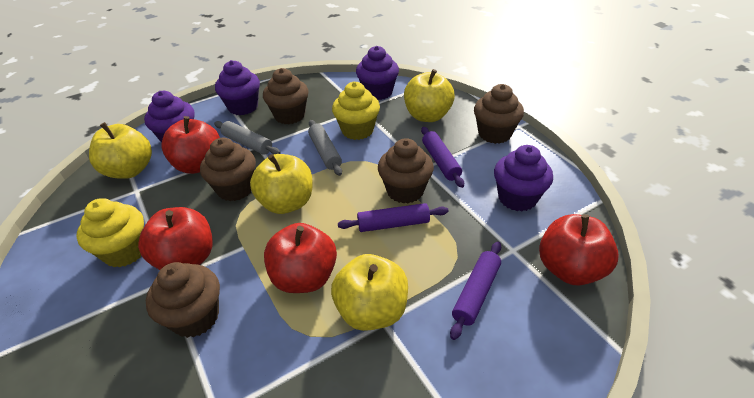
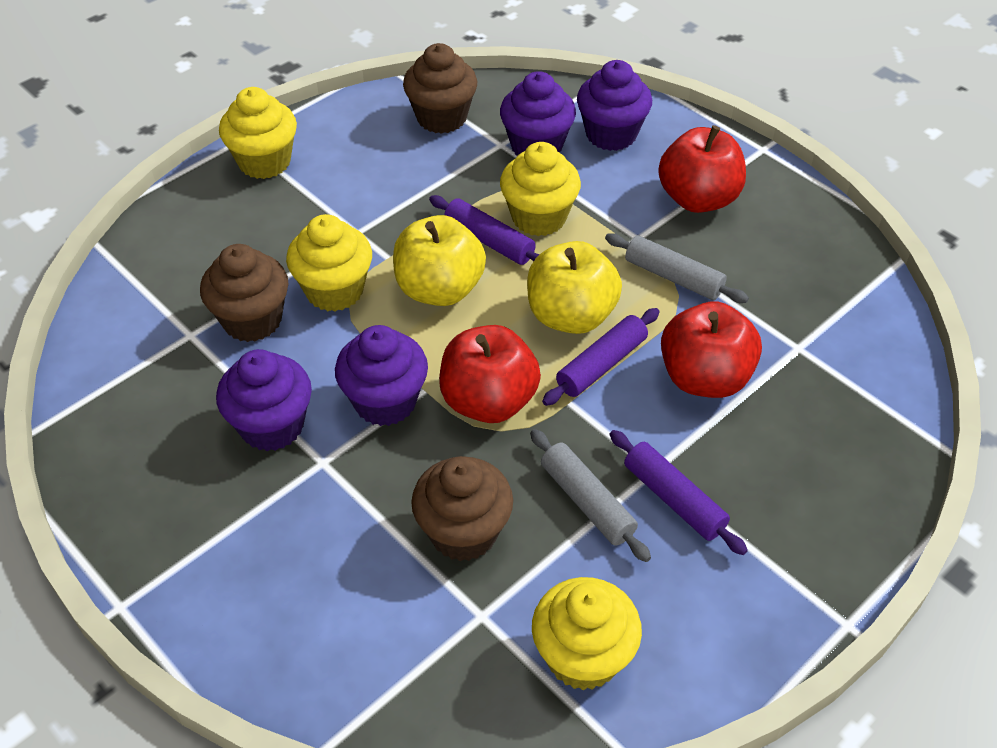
brown cupcake: 5 -> 3
red apple: 4 -> 3
yellow apple: 4 -> 2
yellow cupcake: 2 -> 4

